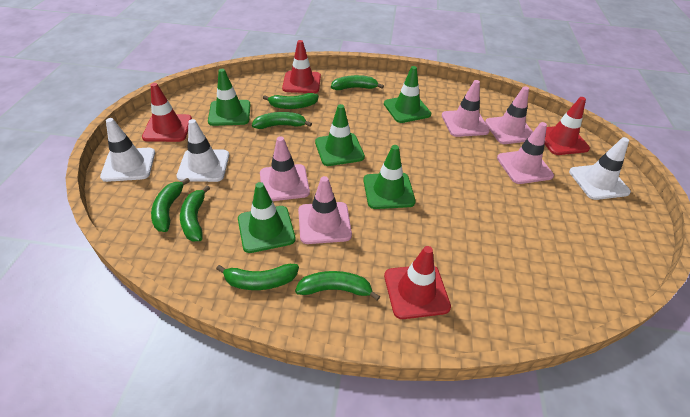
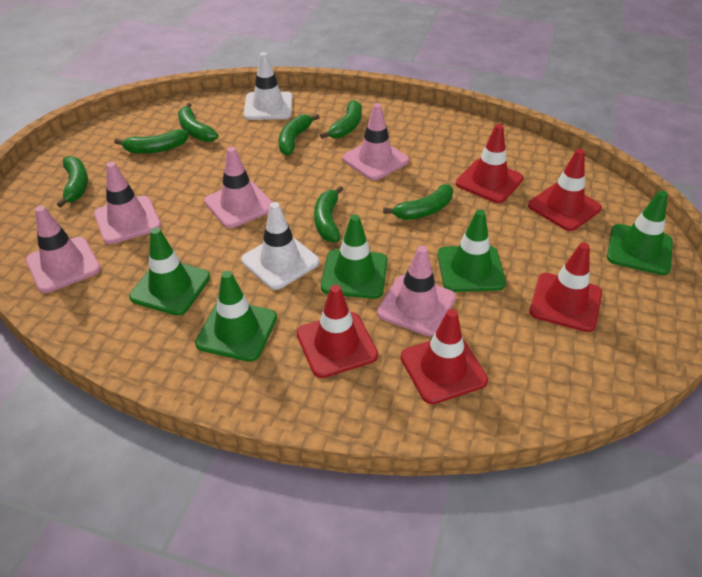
red traffic cone: 4 -> 5
white traffic cone: 3 -> 2

